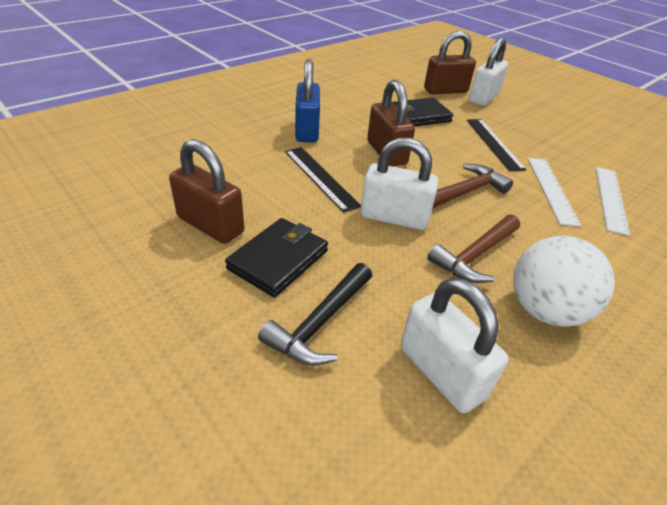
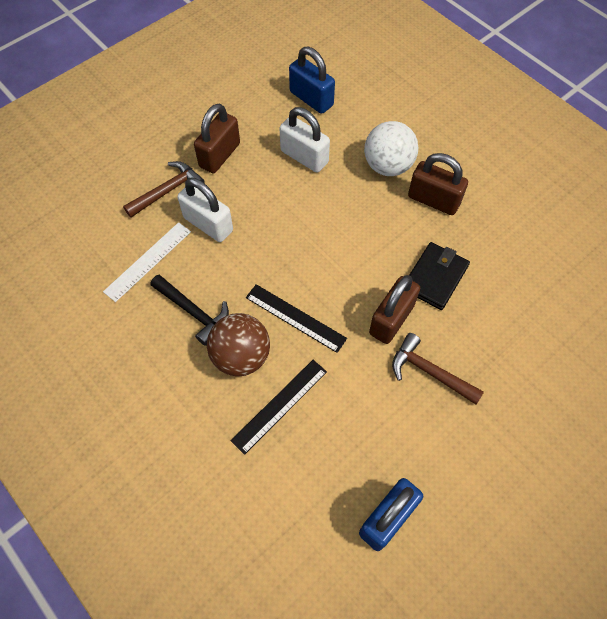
black wallet: 2 -> 1
blue padlock: 1 -> 2
brown ball: 0 -> 1
white padlock: 3 -> 2
white ruler: 2 -> 1

